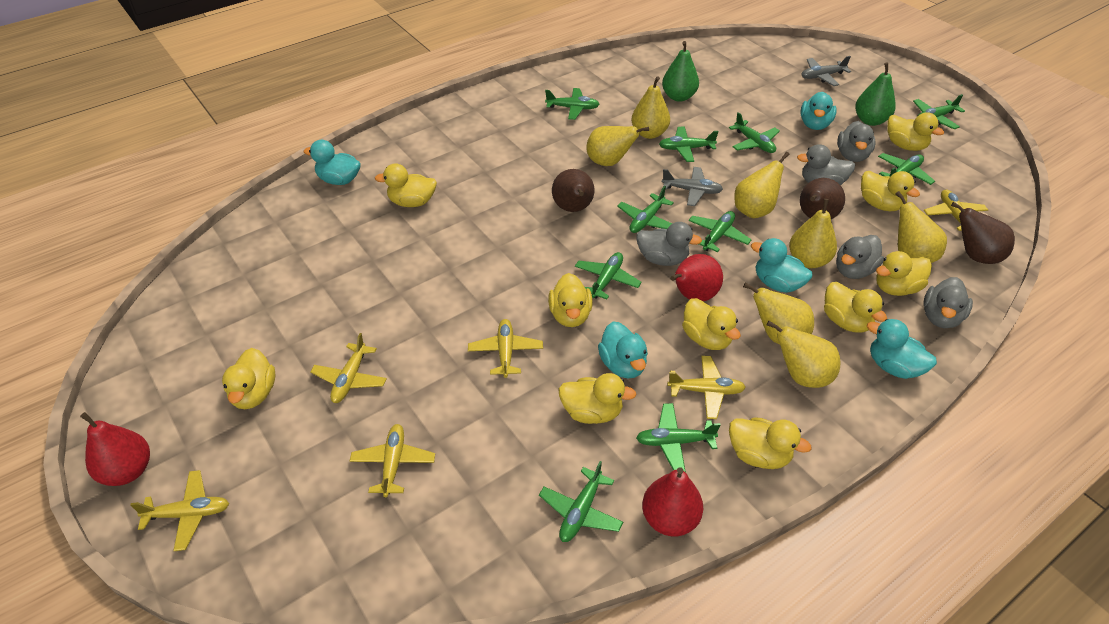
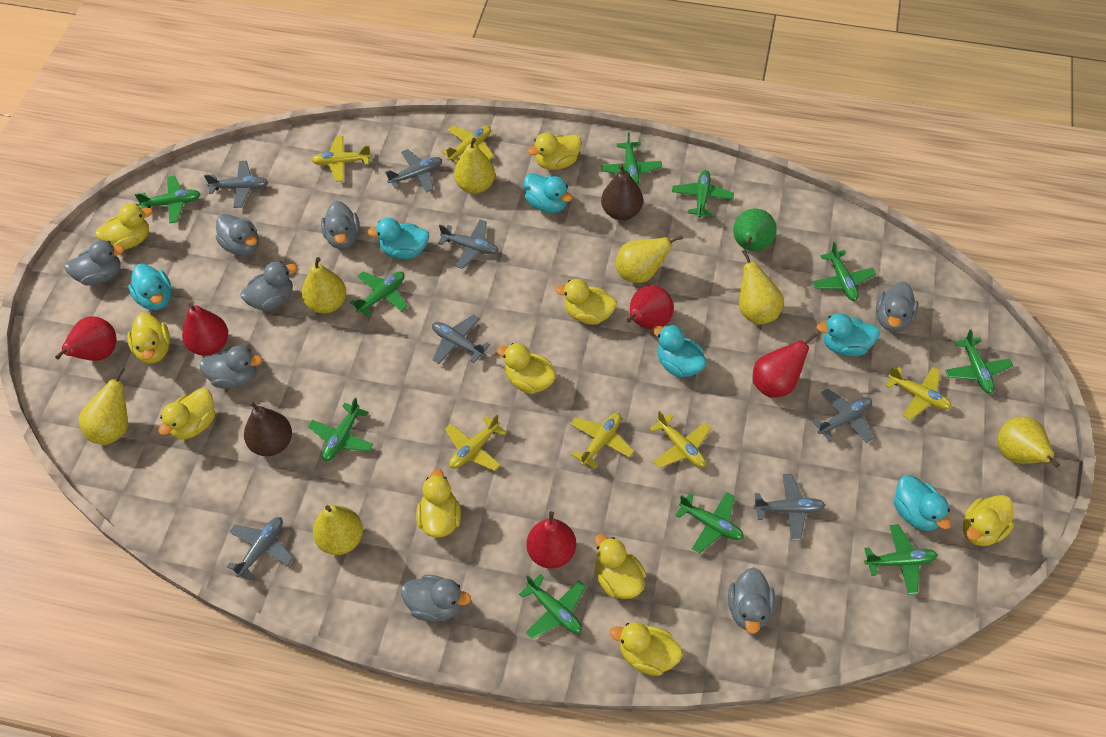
brown pear: 3 -> 2
green pear: 2 -> 1
grey duck: 5 -> 8
grey plane: 2 -> 7
red pear: 3 -> 5
turquoise duck: 5 -> 6

